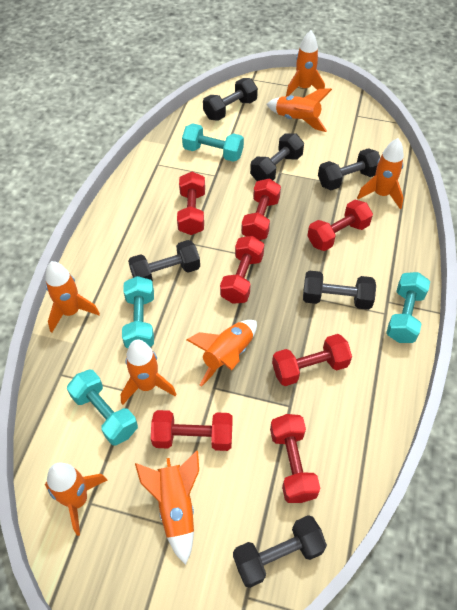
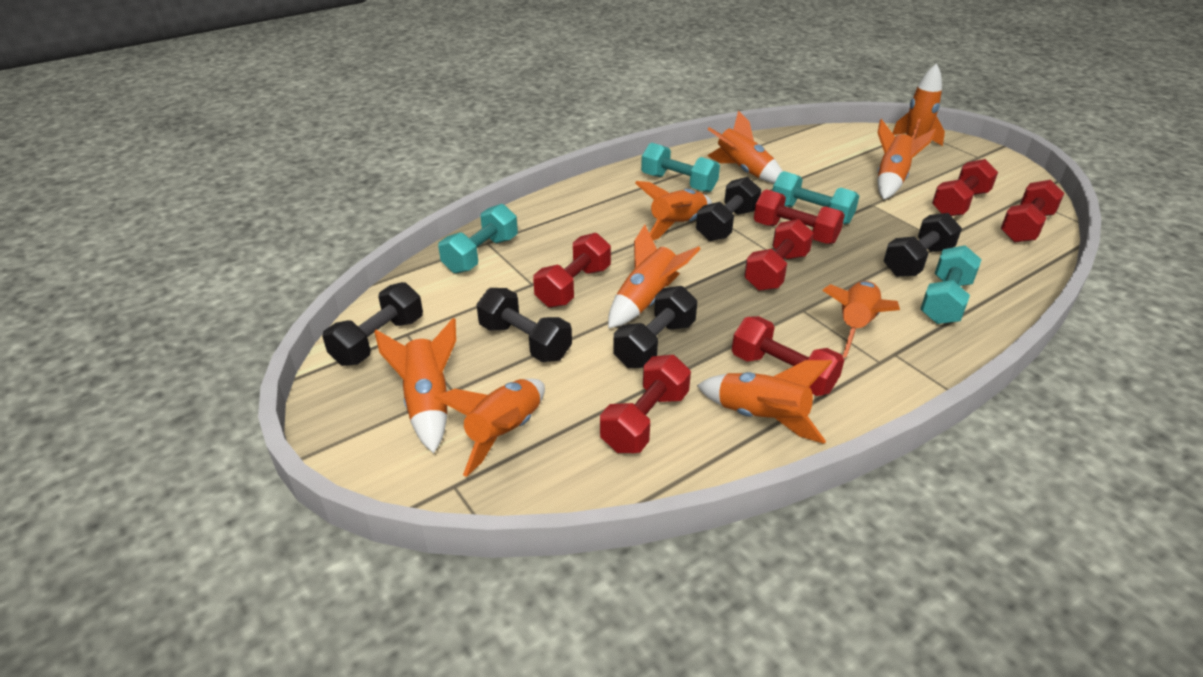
black dumbbell: 6 -> 5
orange rocket: 8 -> 9

